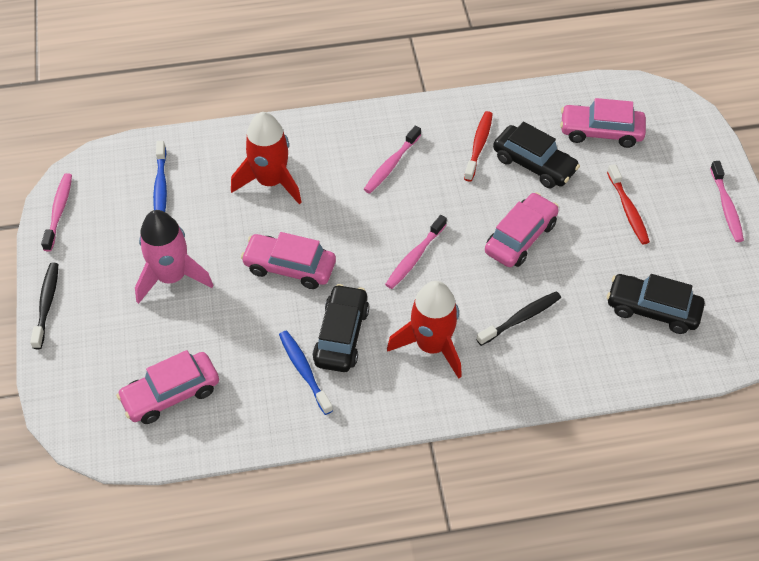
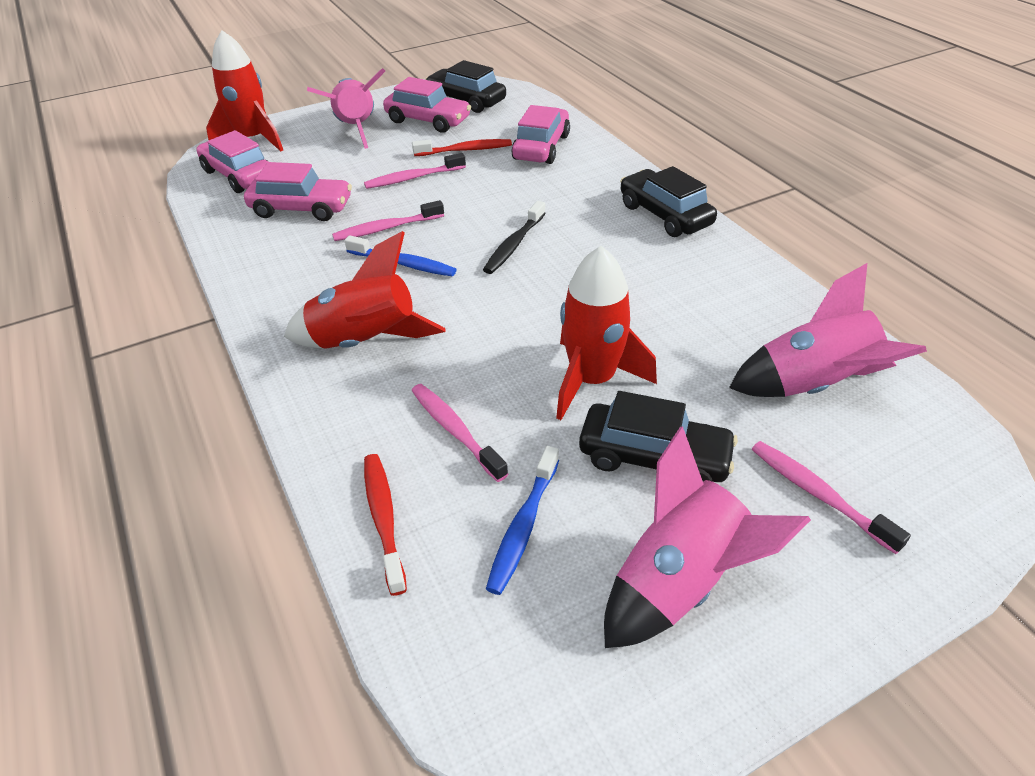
black toothbrush: 2 -> 1
pink rocket: 1 -> 3
red rocket: 2 -> 3

